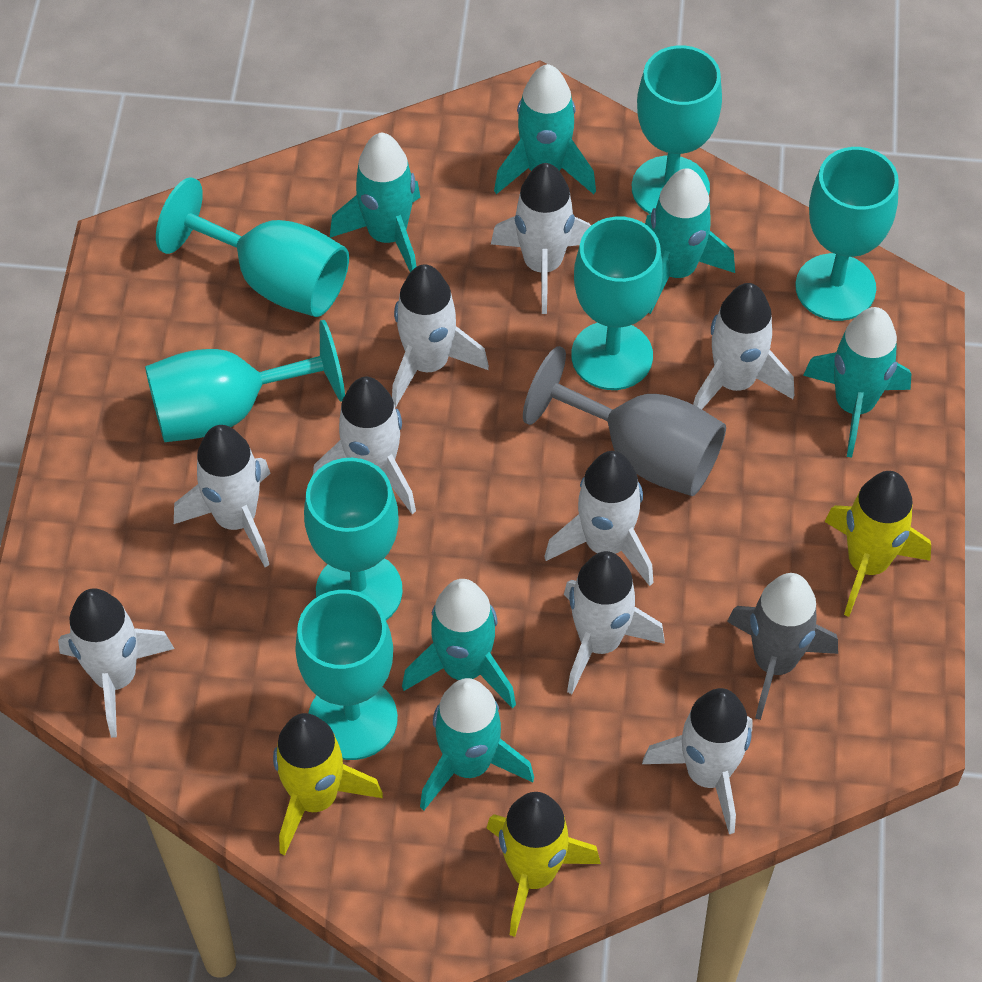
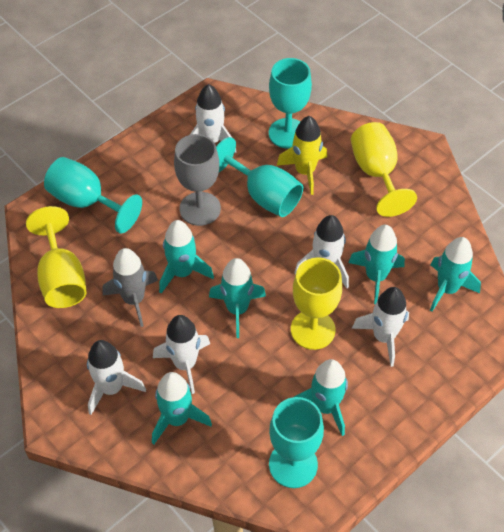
turquoise goblet: 7 -> 4
white rocket: 9 -> 5
yellow goblet: 0 -> 3
yellow rocket: 3 -> 1

